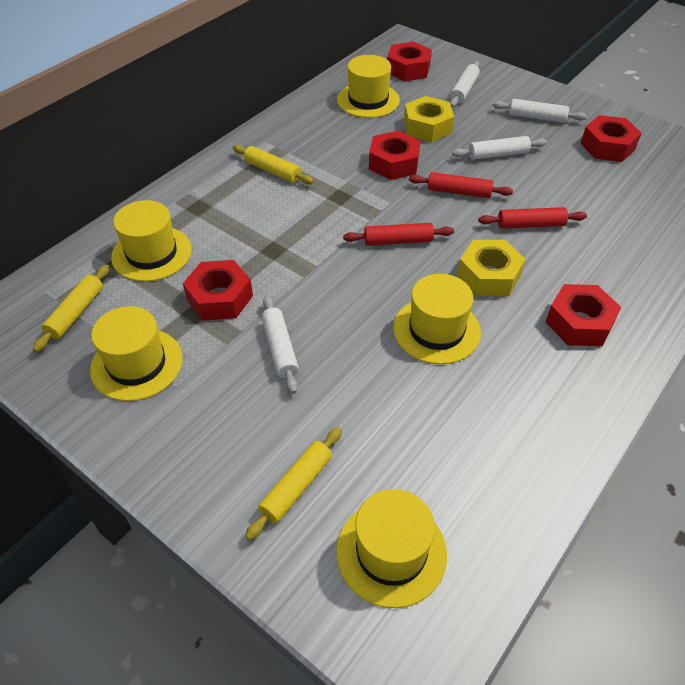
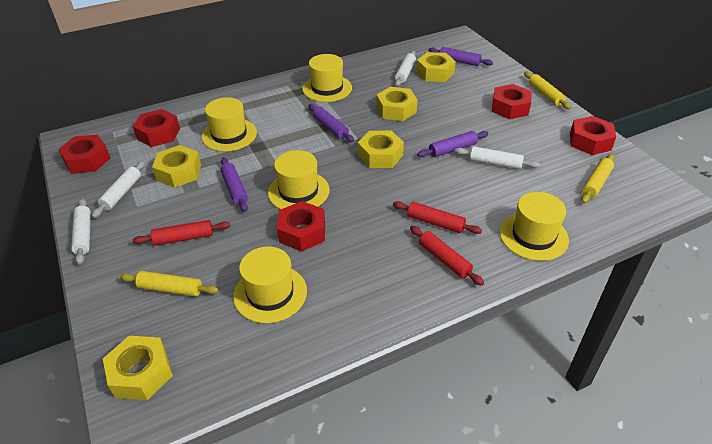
purple rolling pin: 0 -> 4
yellow nut: 2 -> 5

